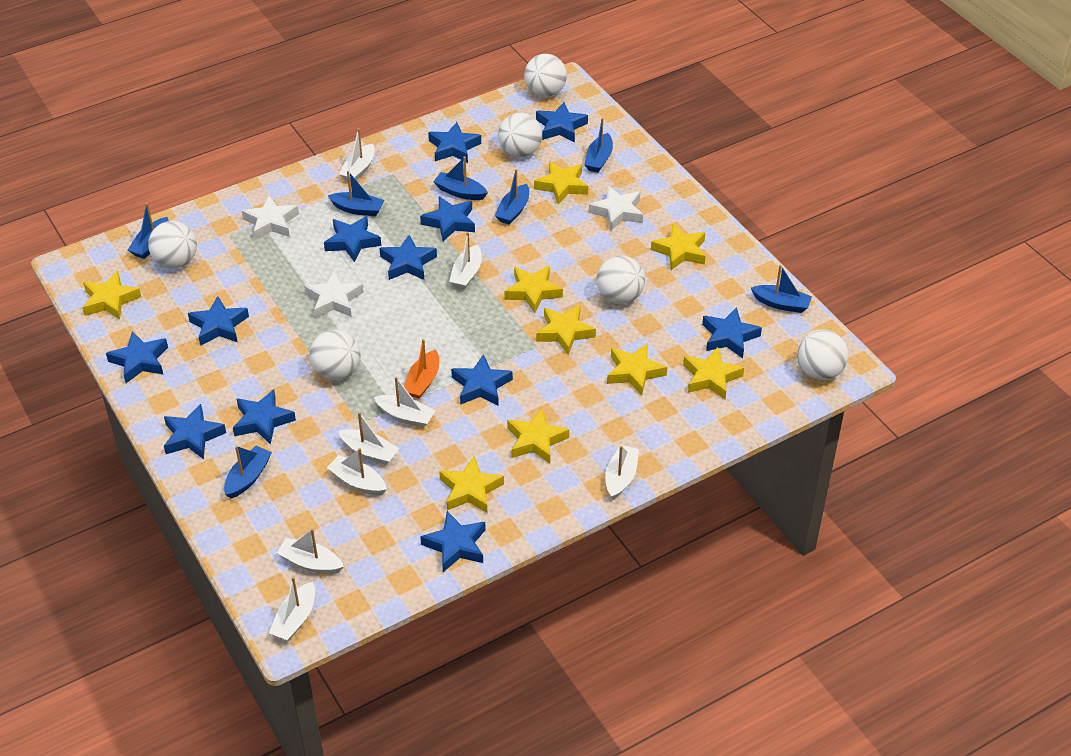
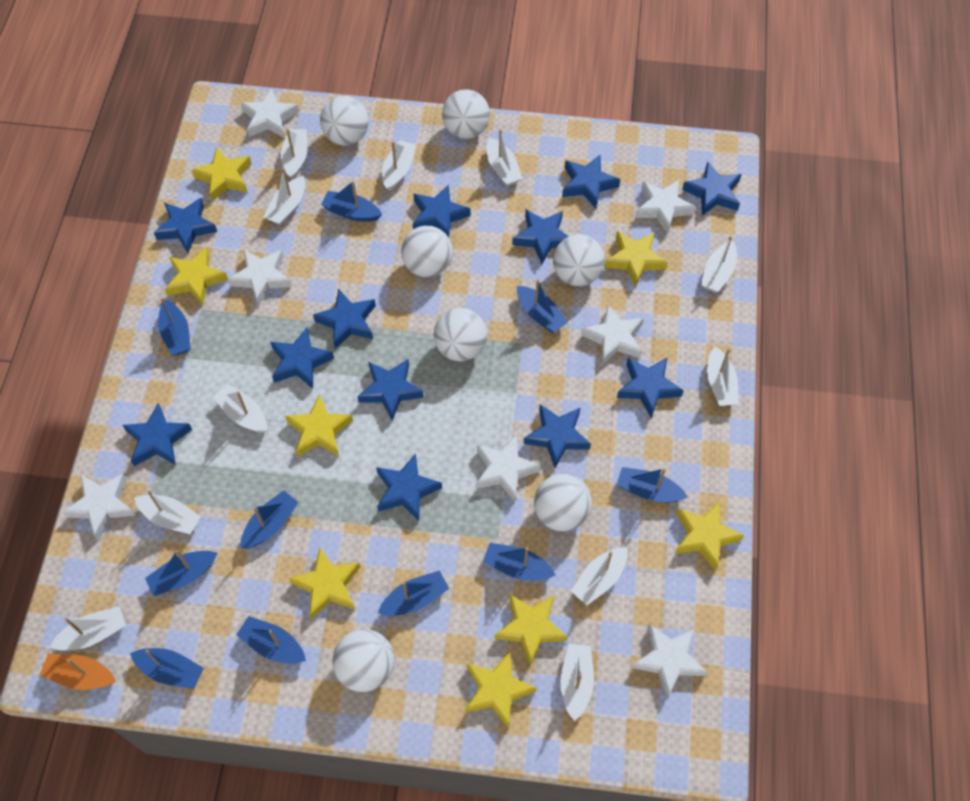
blue boat: 7 -> 10
white ball: 6 -> 7
white boat: 8 -> 11
white star: 3 -> 7
yellow star: 9 -> 8

